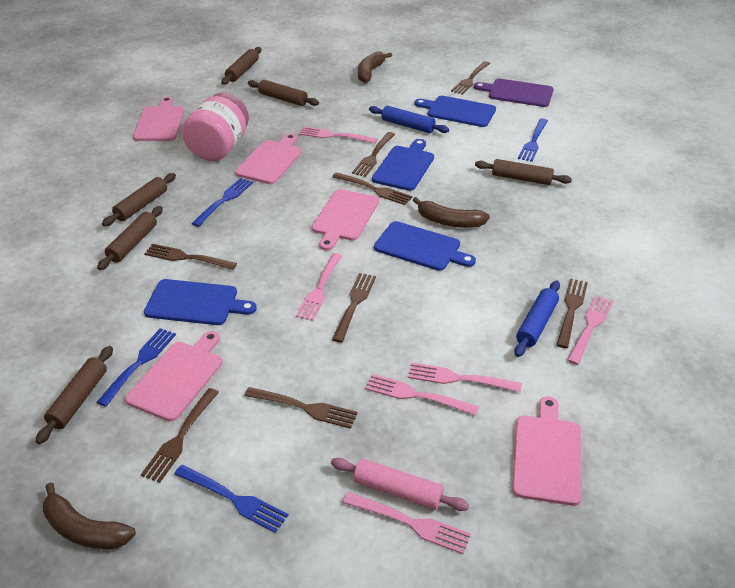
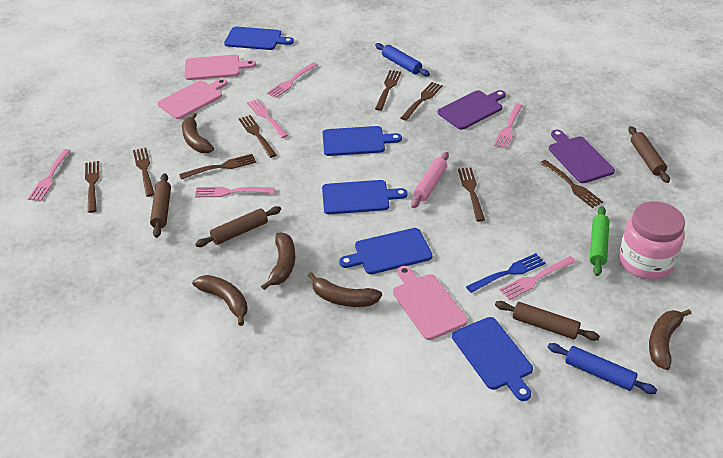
blue cutting board: 4 -> 5
blue fork: 4 -> 1
brown banana: 3 -> 5
brown rolling pin: 6 -> 4
green rolling pin: 0 -> 1
pink cutting board: 5 -> 3
purple cutting board: 1 -> 2

